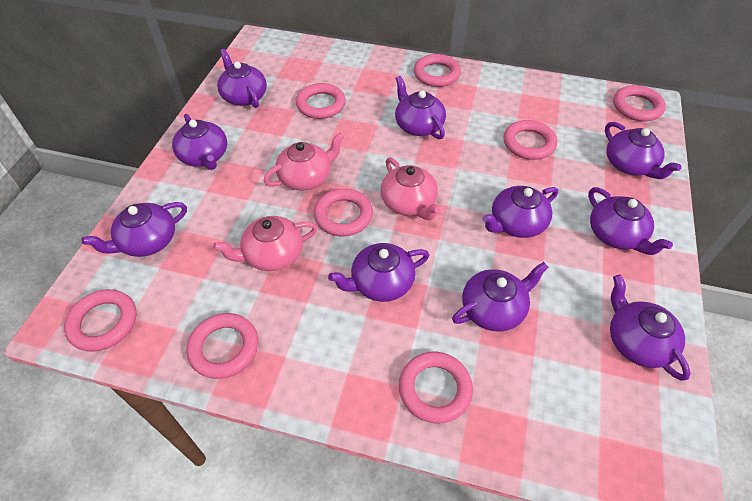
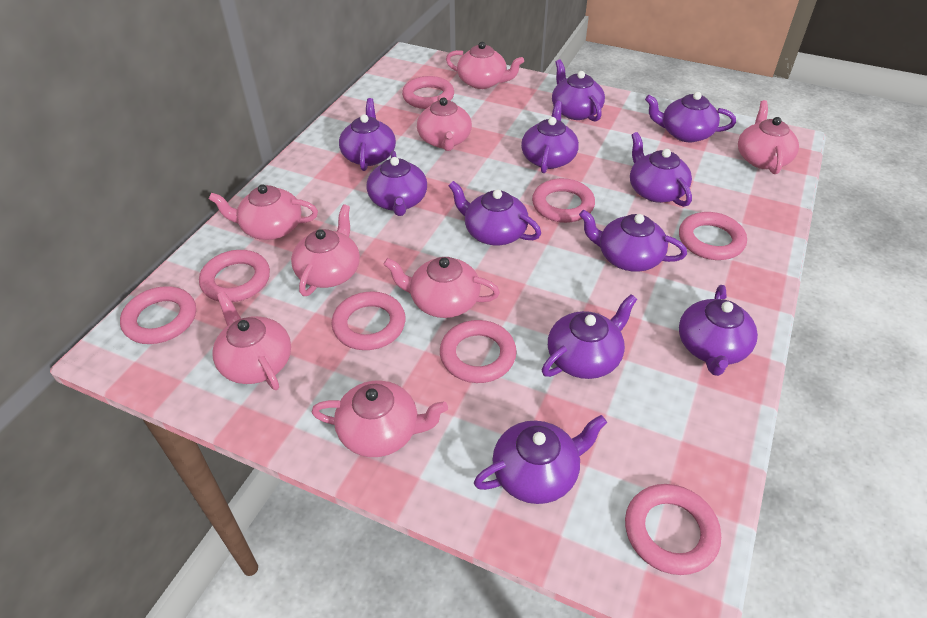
pink teapot: 3 -> 8
purple teapot: 10 -> 11

